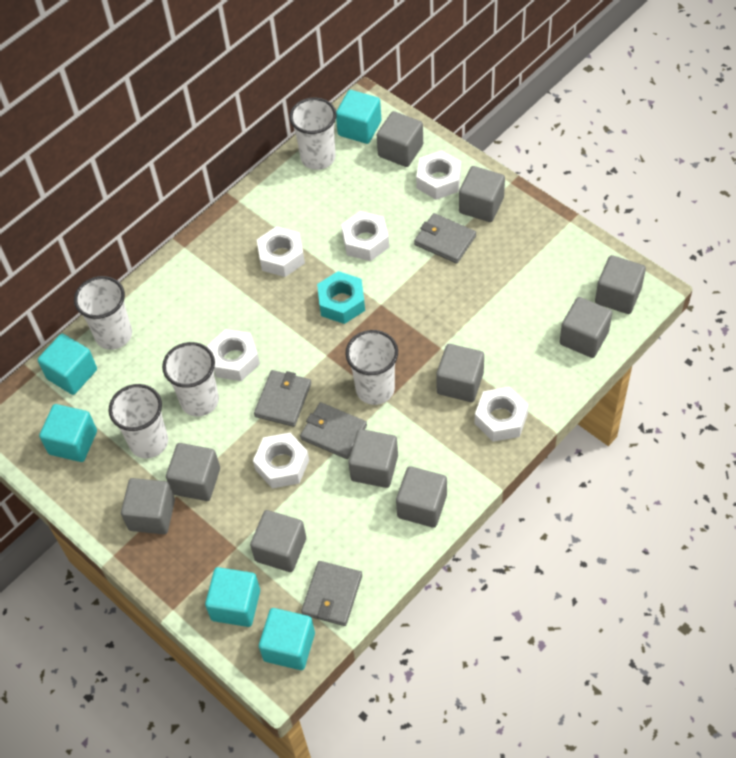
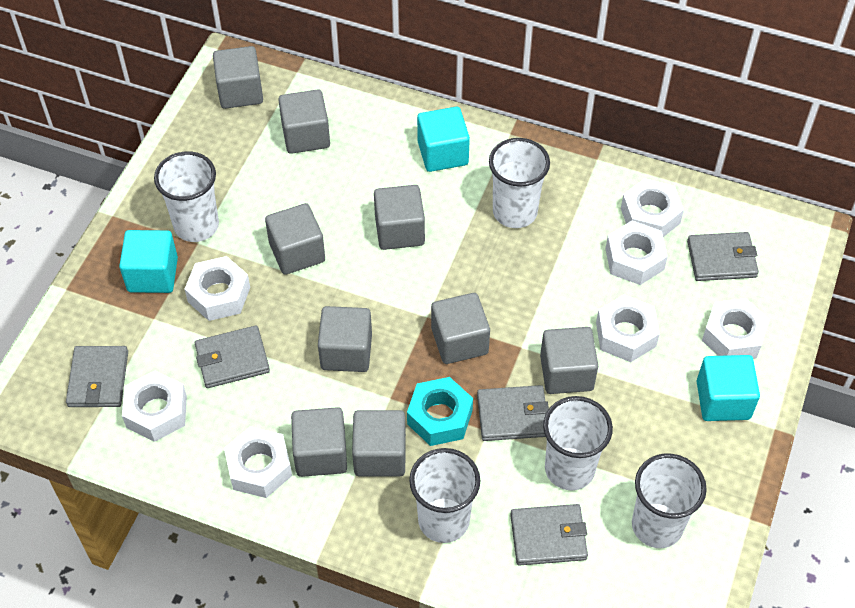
grey cube: 10 -> 9
grey wallet: 4 -> 5
turquoise cube: 5 -> 3
white nut: 6 -> 7

